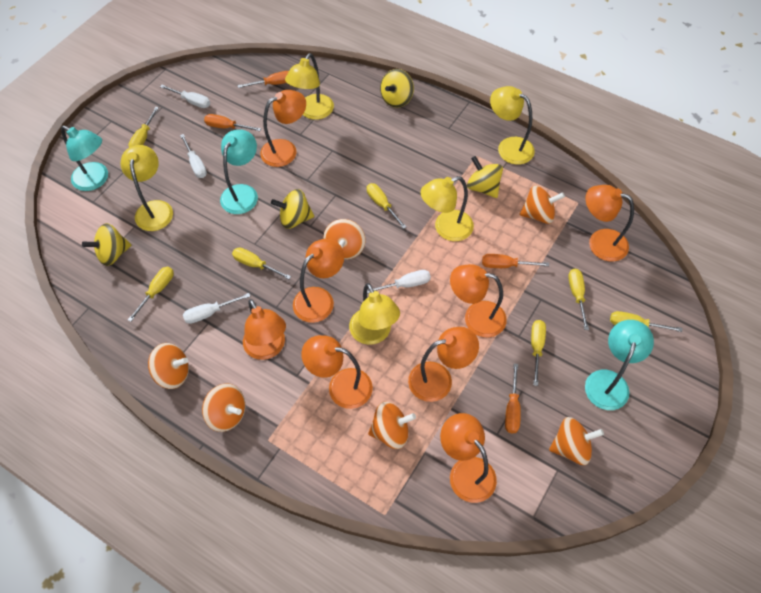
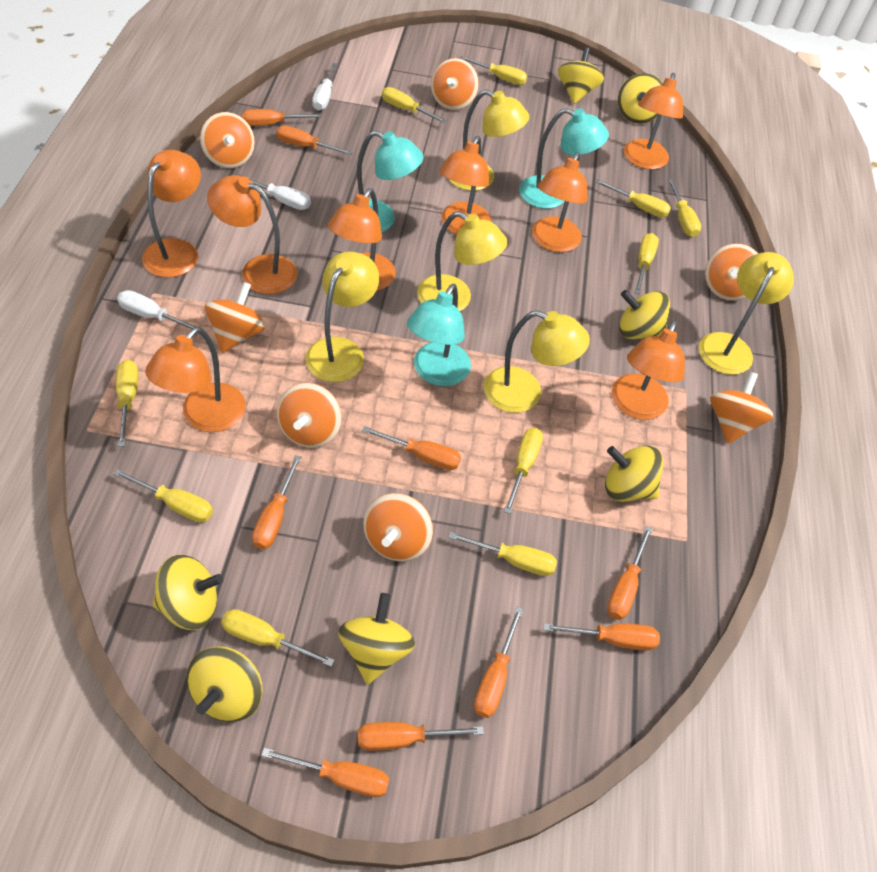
orange screwdriver: 4 -> 9
orange spinning top: 6 -> 7
white screwdriver: 4 -> 3
yellow screwdriver: 7 -> 10
yellow spinning top: 4 -> 7

